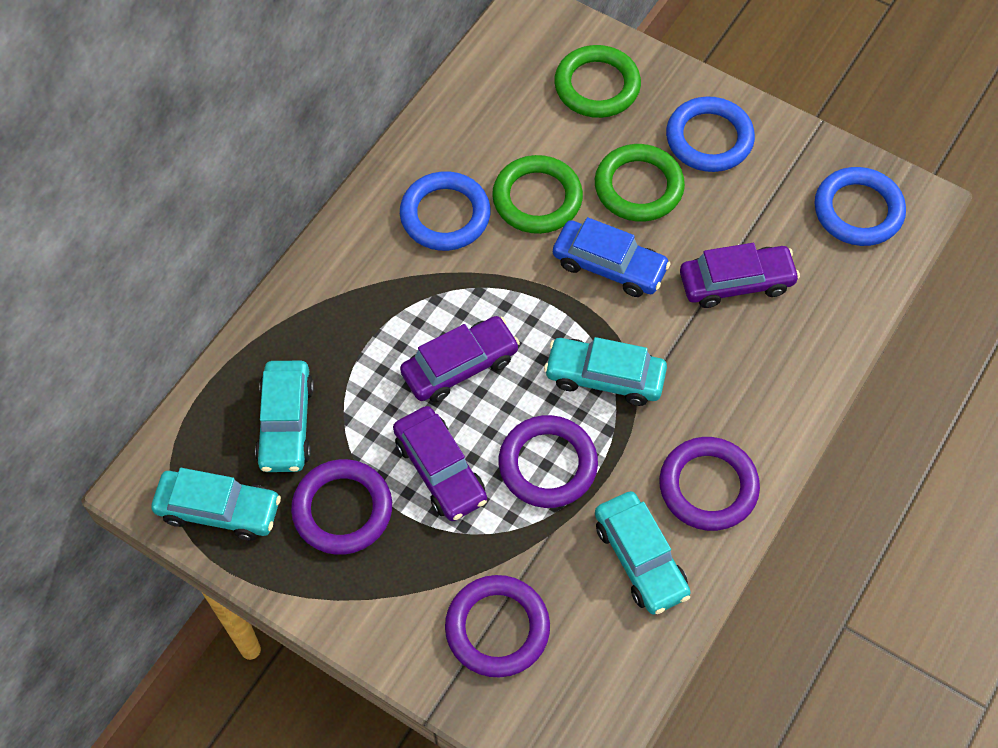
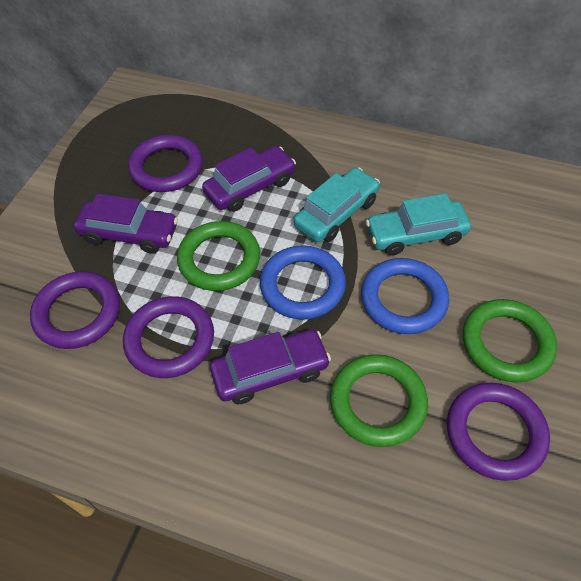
blue car: 1 -> 0
blue ring: 3 -> 2
turquoise car: 4 -> 2

